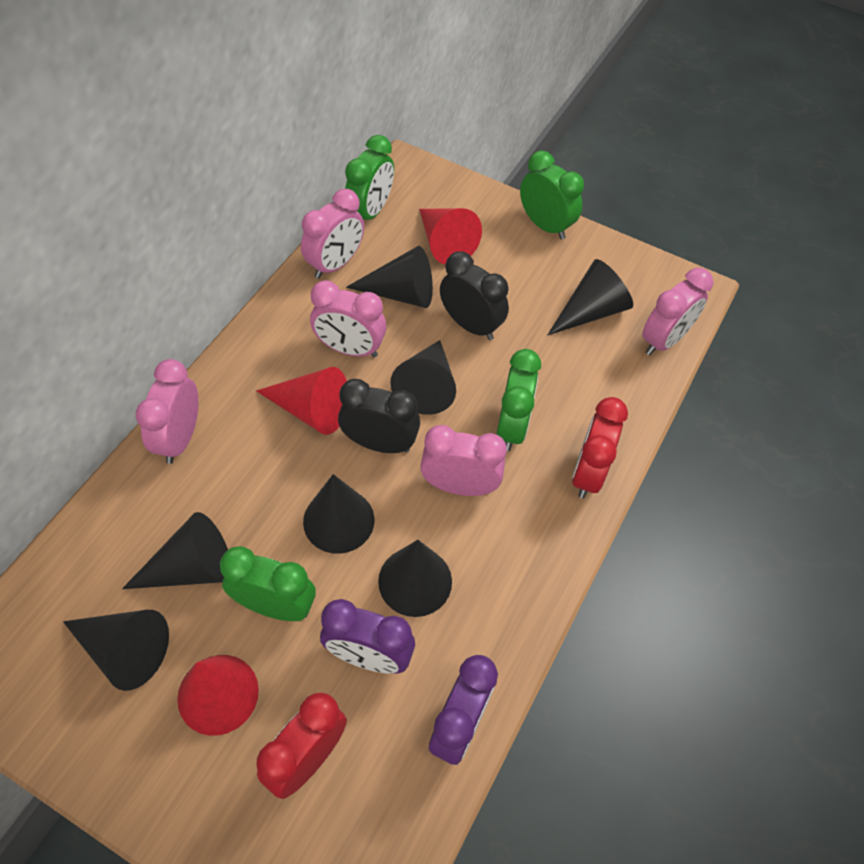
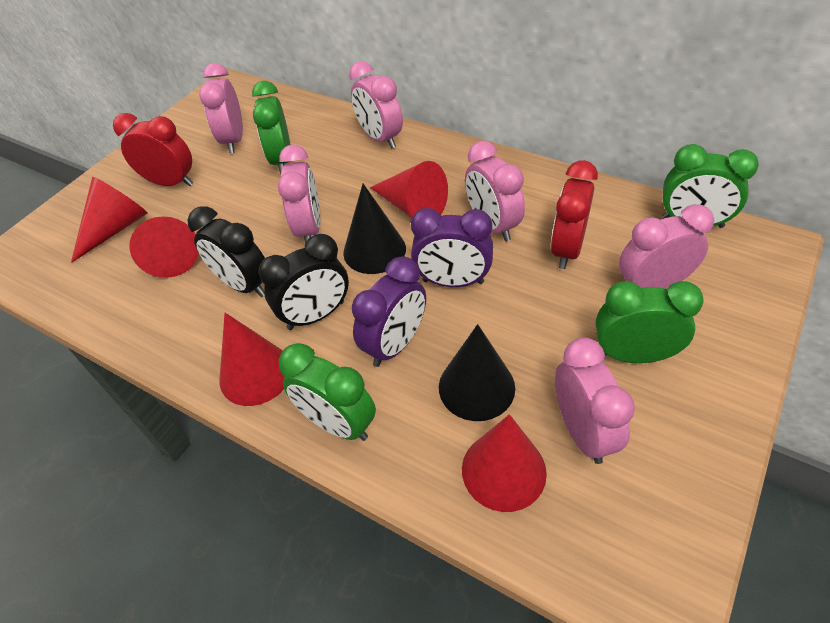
black cone: 7 -> 2
pink clock: 5 -> 6
red cone: 3 -> 5

